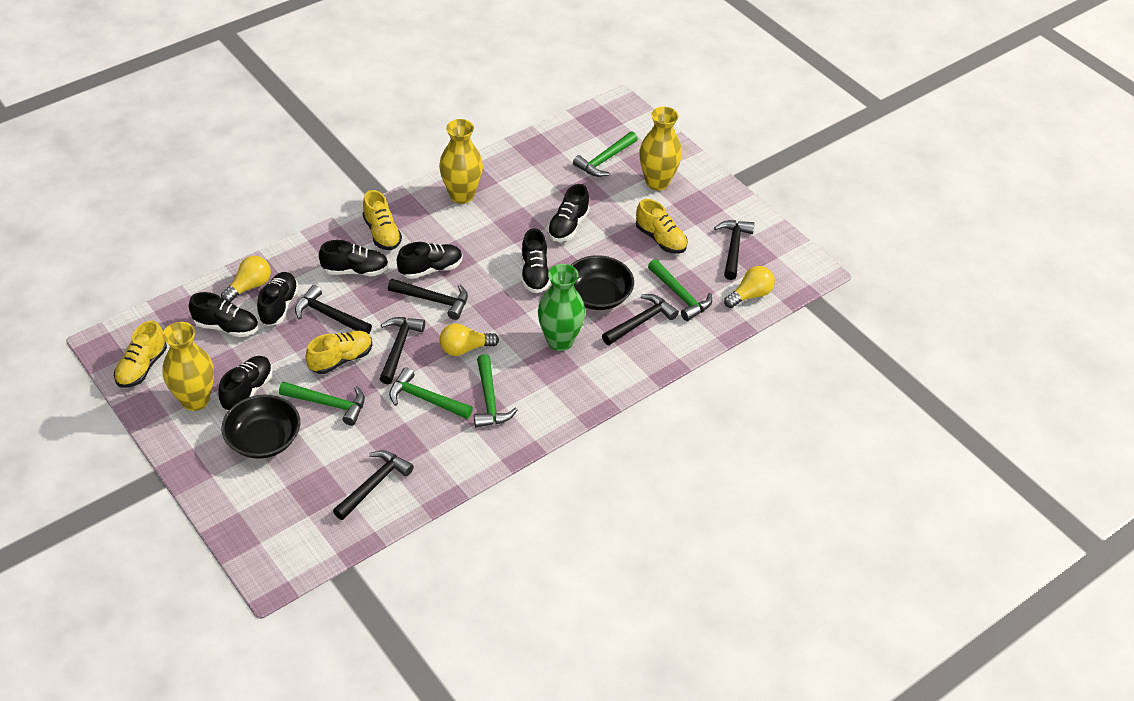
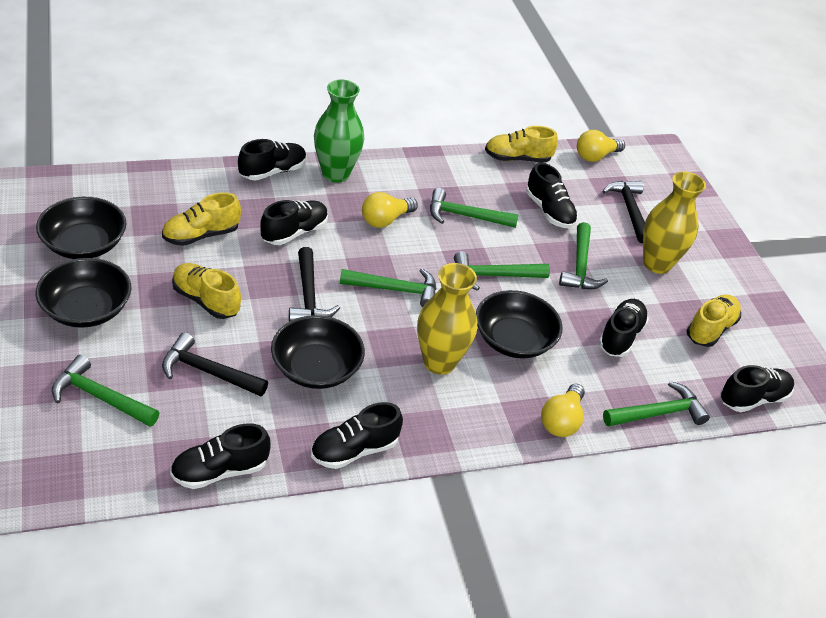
black bowl: 2 -> 4
black hammer: 6 -> 3
green hammer: 5 -> 6
yellow vase: 3 -> 2

